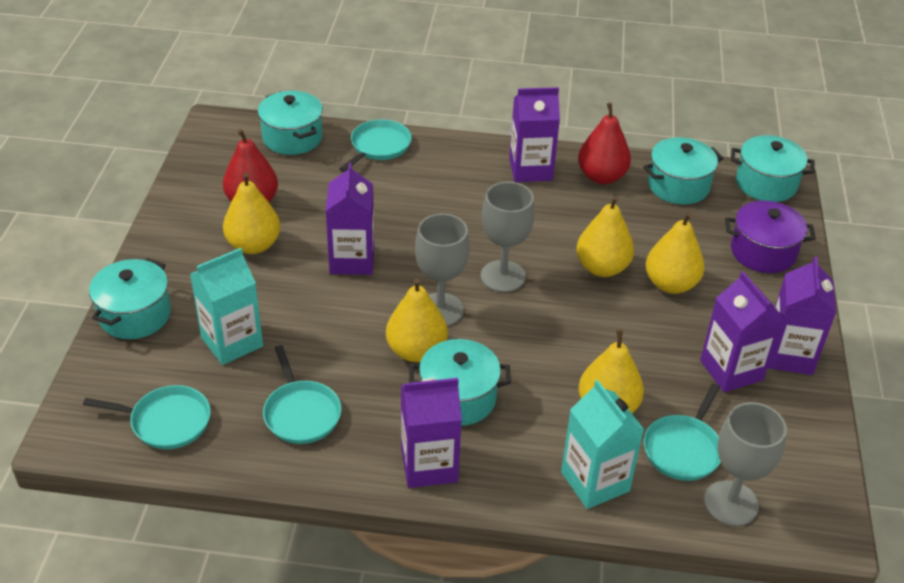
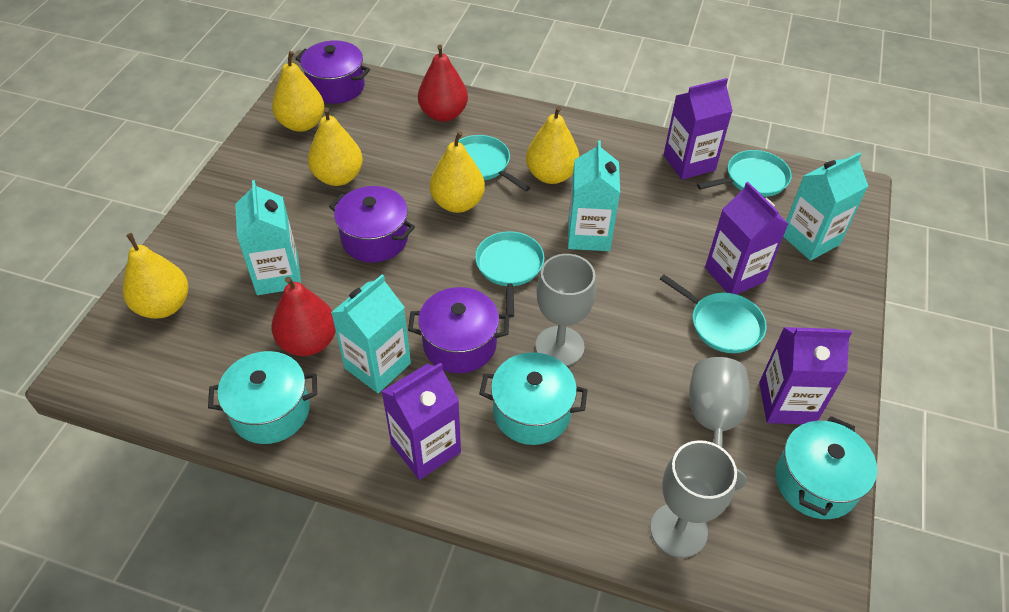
purple carton: 5 -> 4
purple pot: 1 -> 3
turquoise carton: 2 -> 4
turquoise pot: 5 -> 3

